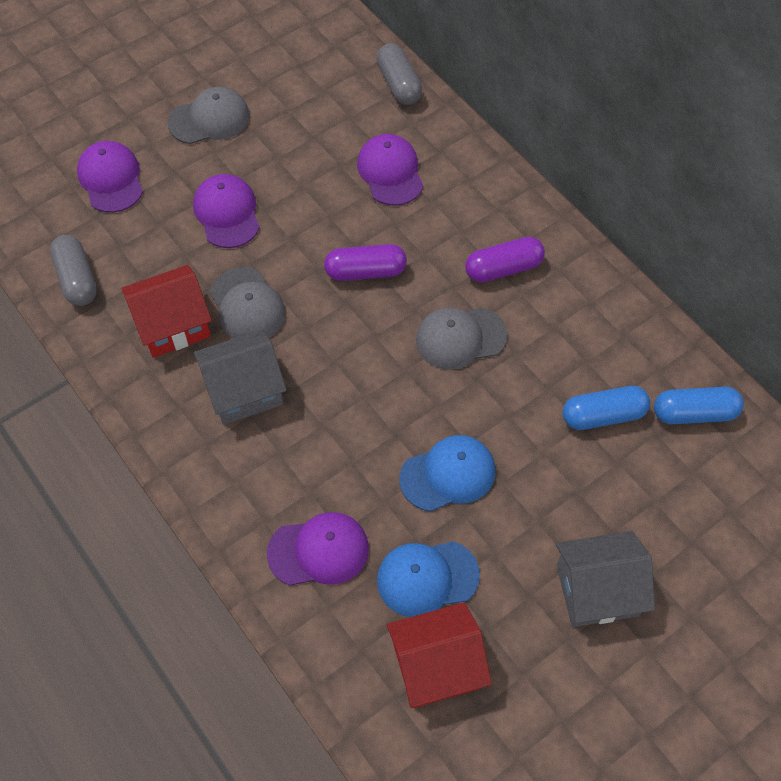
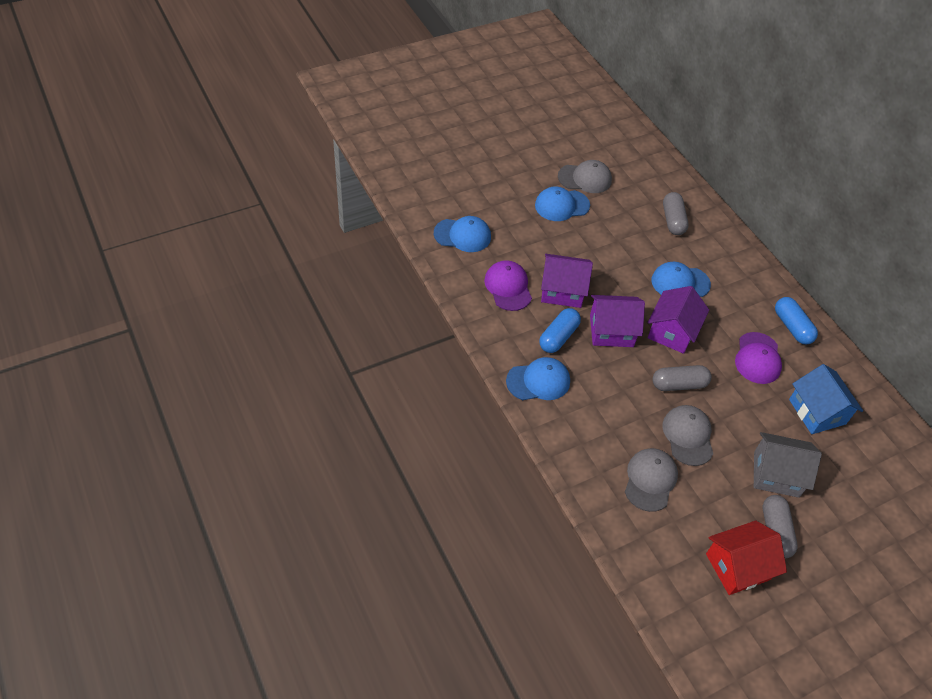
blue cap: 2 -> 4
blue house: 0 -> 1
grey capsule: 2 -> 3
grey house: 2 -> 1
purple cap: 4 -> 2
purple capsule: 2 -> 0
purple house: 0 -> 3
red house: 2 -> 1

